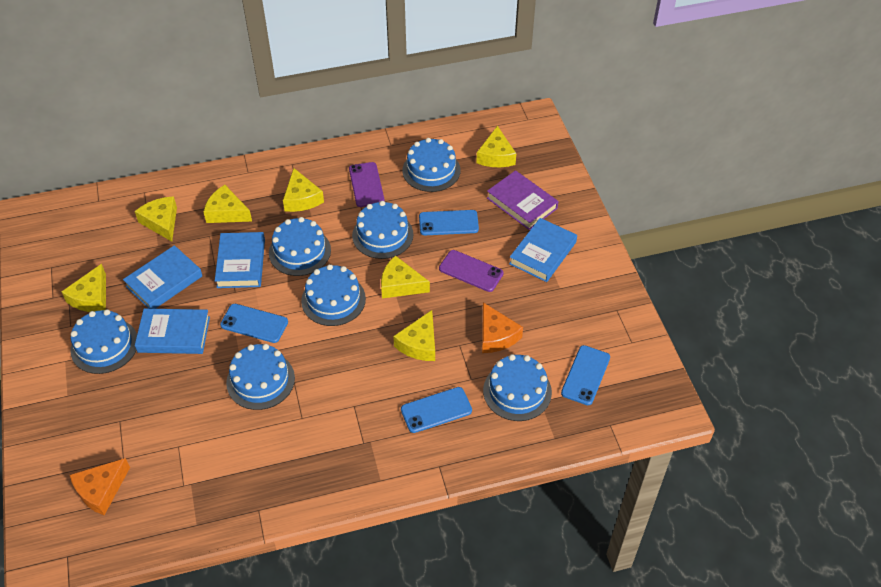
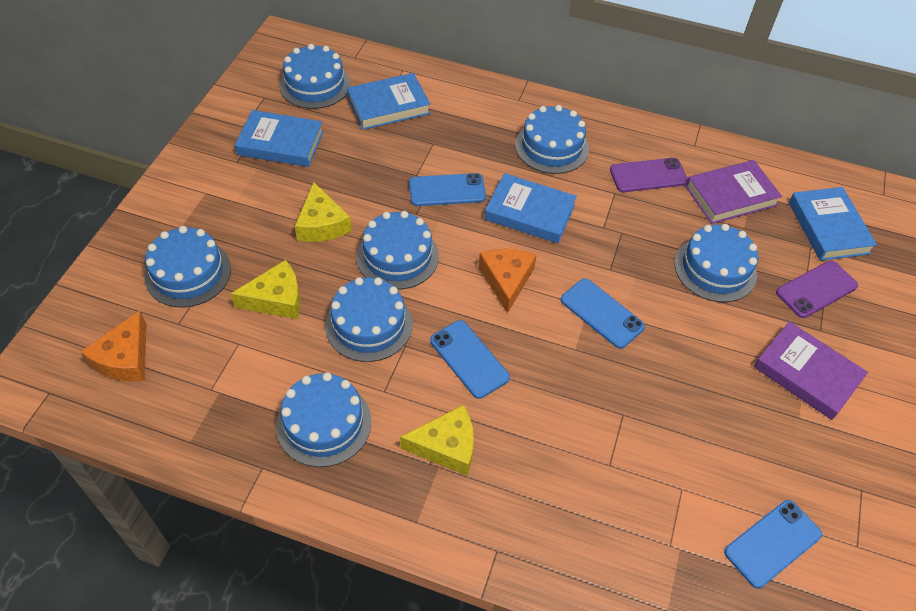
purple book: 1 -> 2
yellow cheese: 7 -> 3

